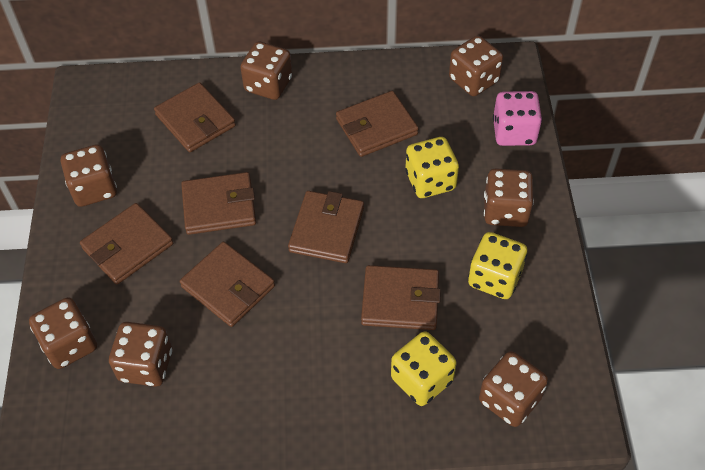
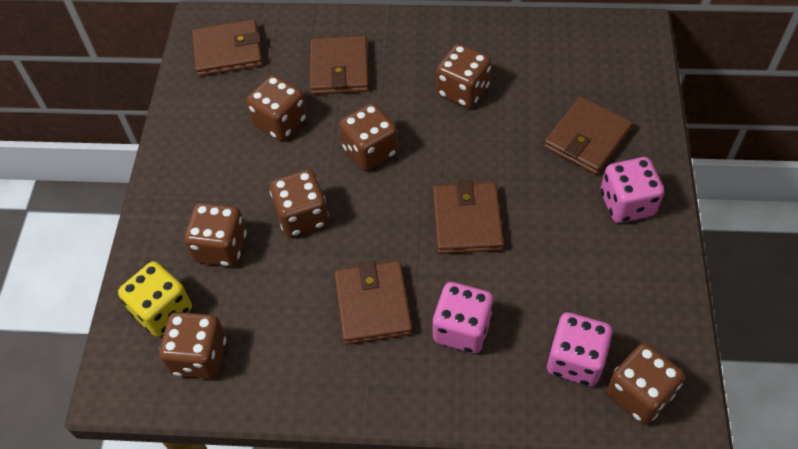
brown wallet: 7 -> 5
pink dice: 1 -> 3
yellow dice: 3 -> 1

